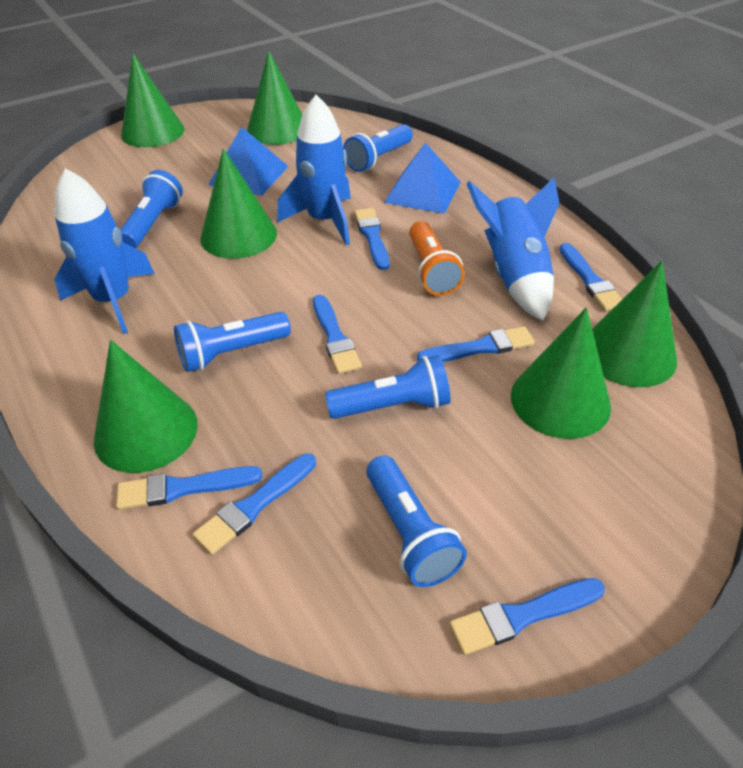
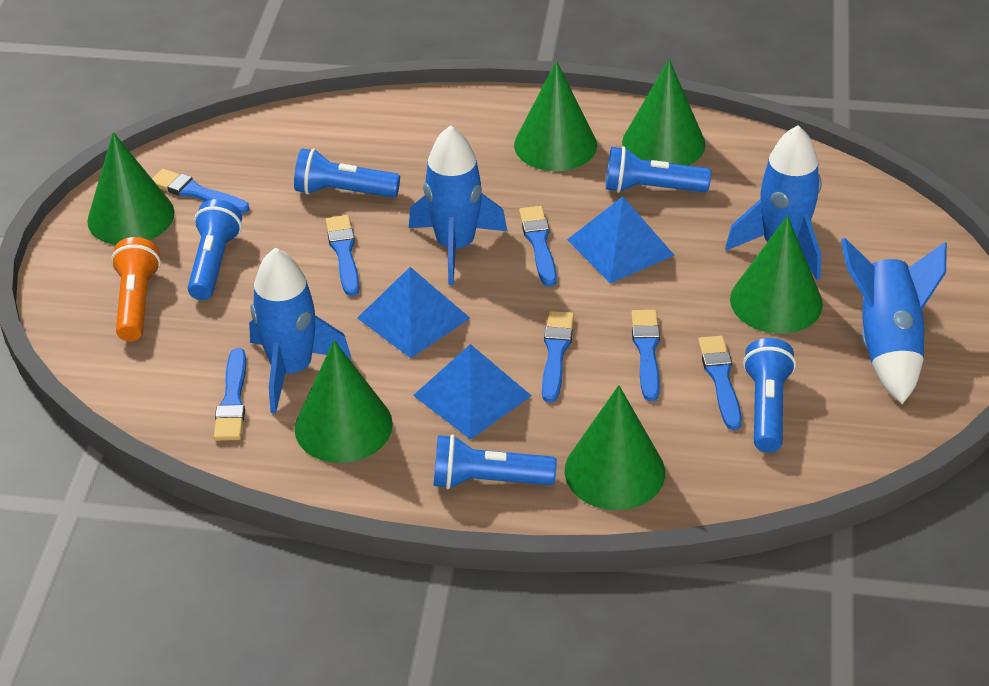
blue pyramid: 2 -> 3
blue rocket: 3 -> 4

